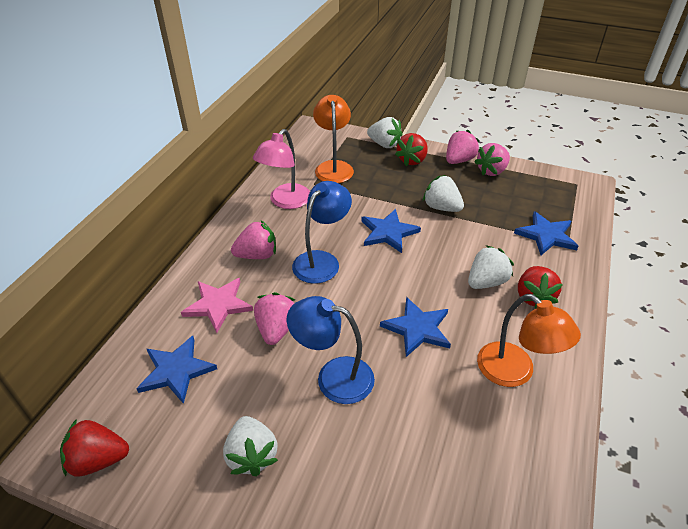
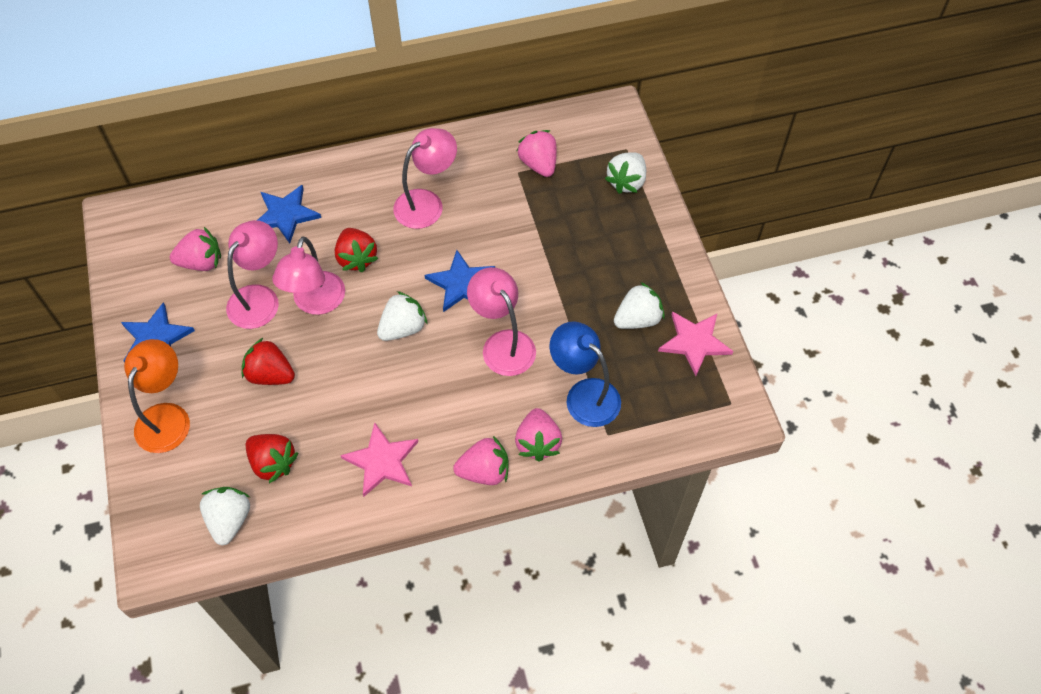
blue lamp: 2 -> 1
blue star: 4 -> 3
orange lamp: 2 -> 1
pink lamp: 1 -> 4
pink star: 1 -> 2

